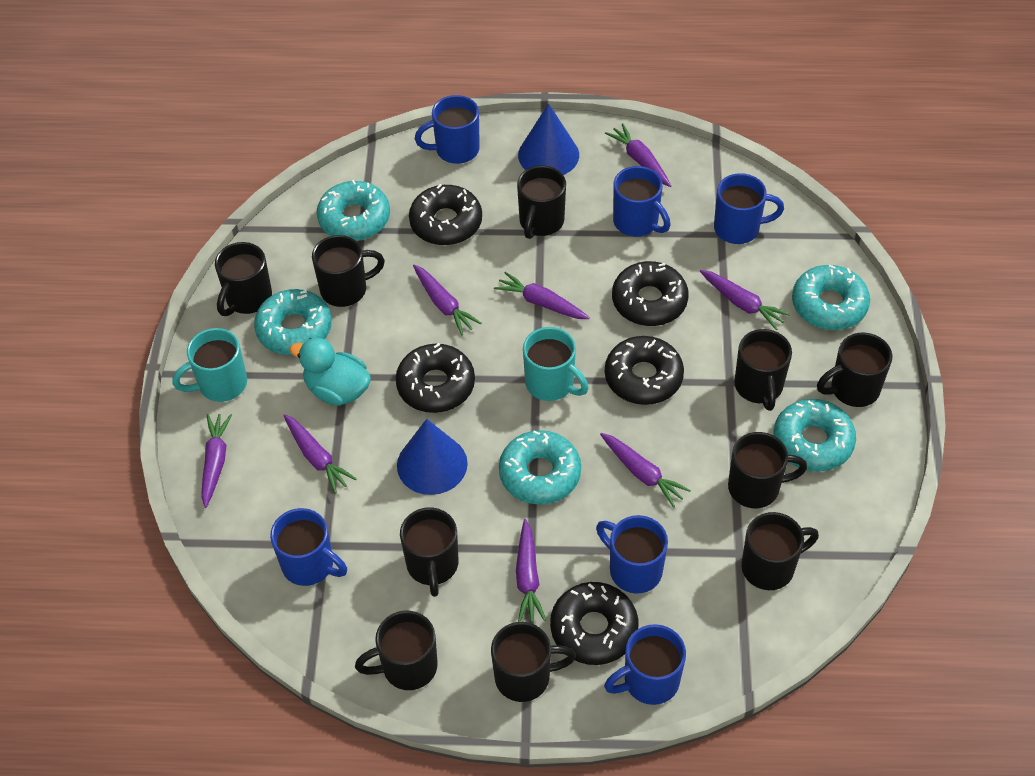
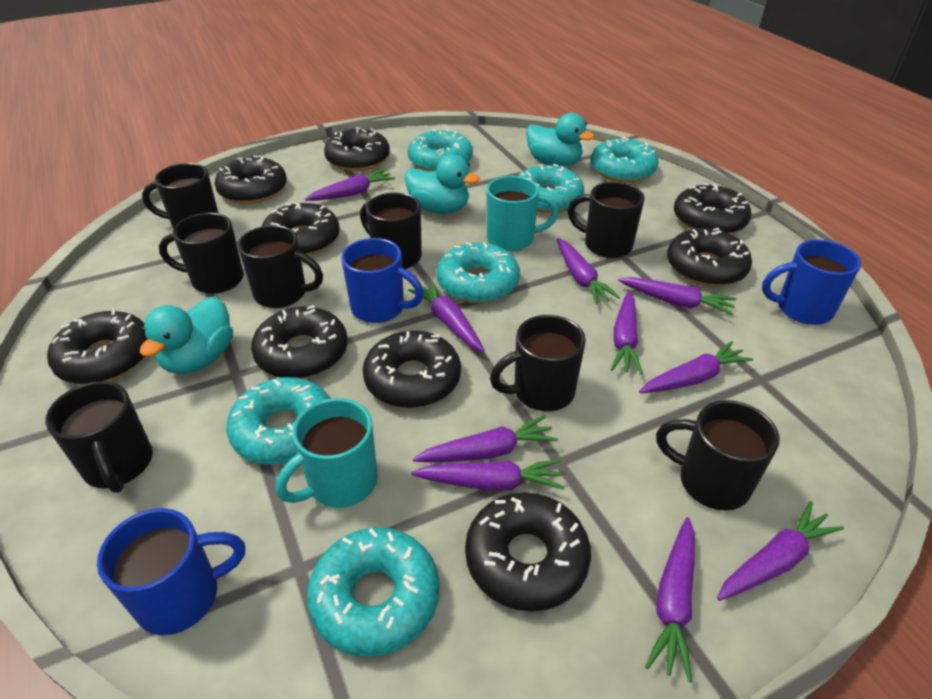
black donut: 5 -> 9
black mug: 10 -> 8
blue cone: 2 -> 0
blue mug: 6 -> 3
purple carrot: 8 -> 10
turquoise donut: 5 -> 6
turquoise duck: 1 -> 3

